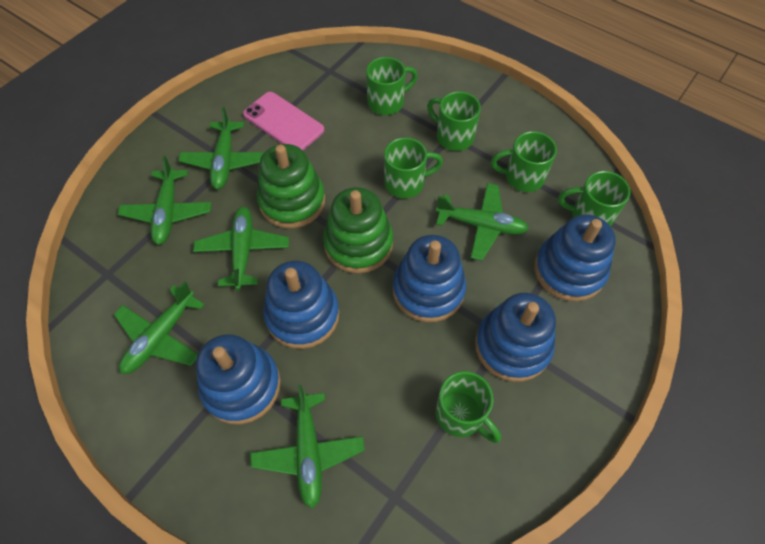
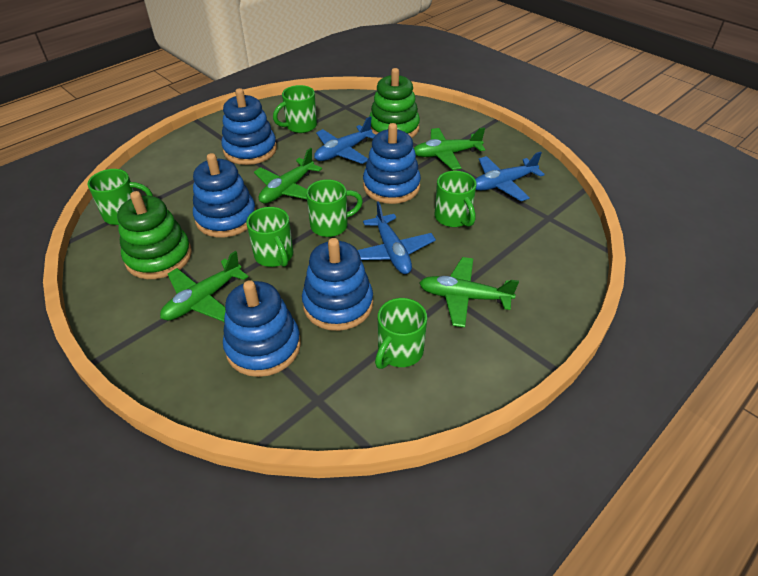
blue plane: 0 -> 3
green plane: 6 -> 4
pink phone: 1 -> 0

